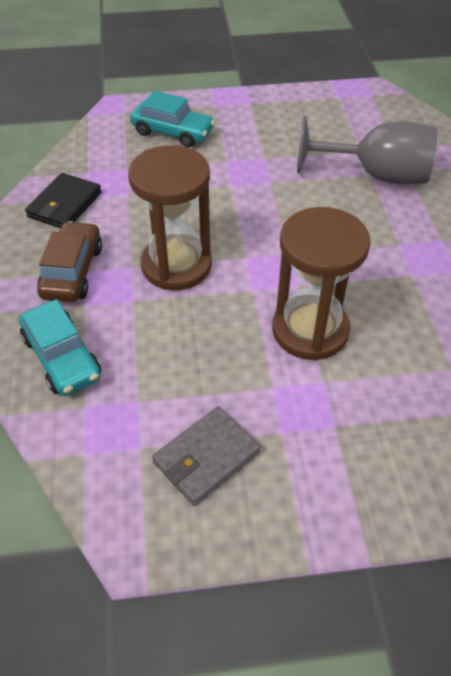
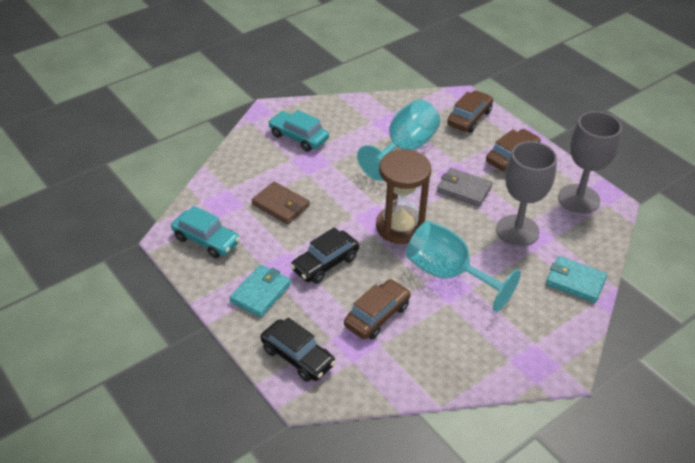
black car: 0 -> 2
black wallet: 1 -> 0
brown car: 1 -> 3
brown hourglass: 2 -> 1
brown wallet: 0 -> 1
grey goblet: 1 -> 2
turquoise goblet: 0 -> 2
turquoise wallet: 0 -> 2

